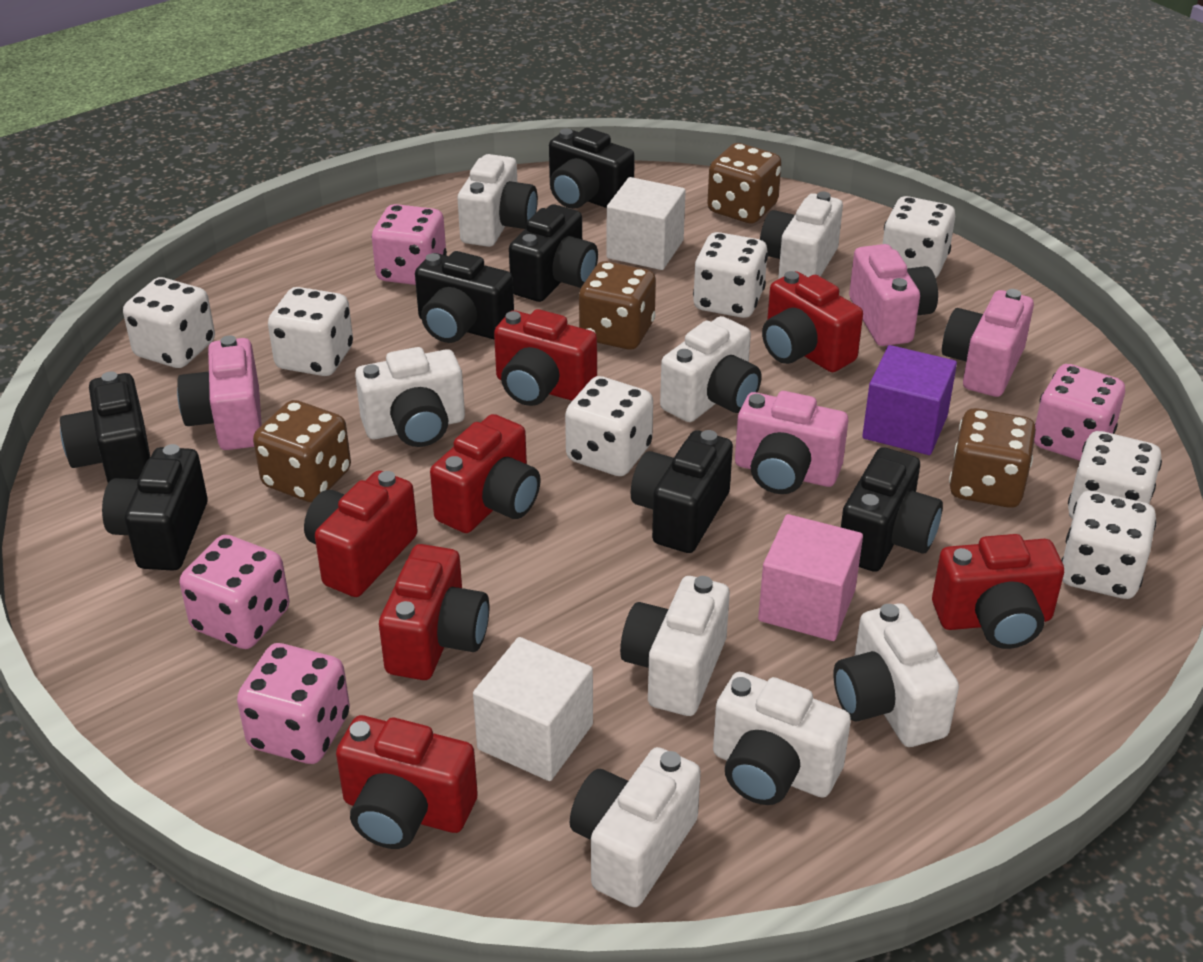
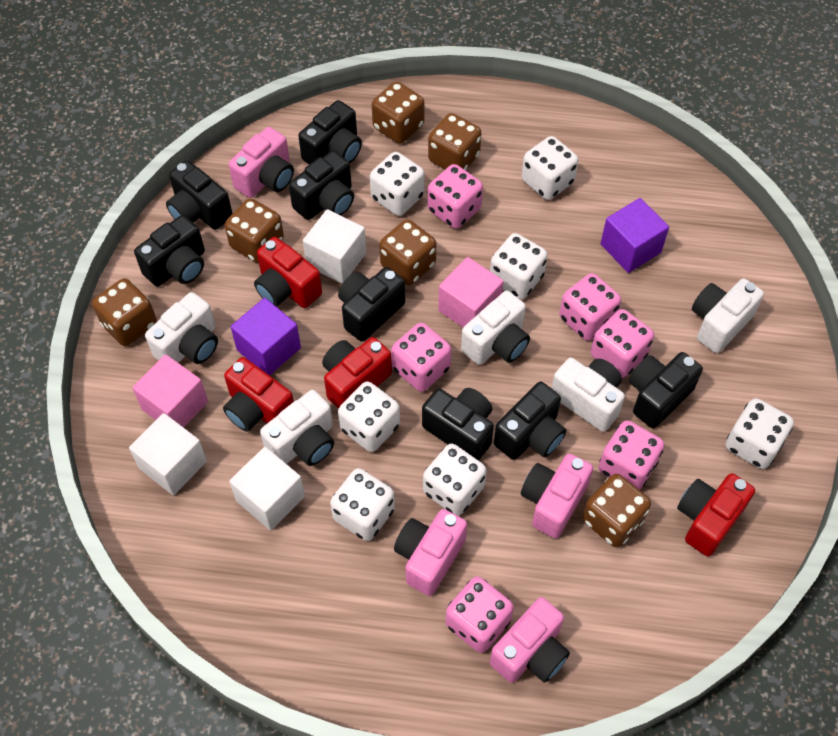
black camera: 7 -> 8
brown dice: 4 -> 6
pink cube: 1 -> 2
pink dice: 4 -> 6
purple cube: 1 -> 2
red camera: 7 -> 4
white camera: 8 -> 5
white cube: 2 -> 3

